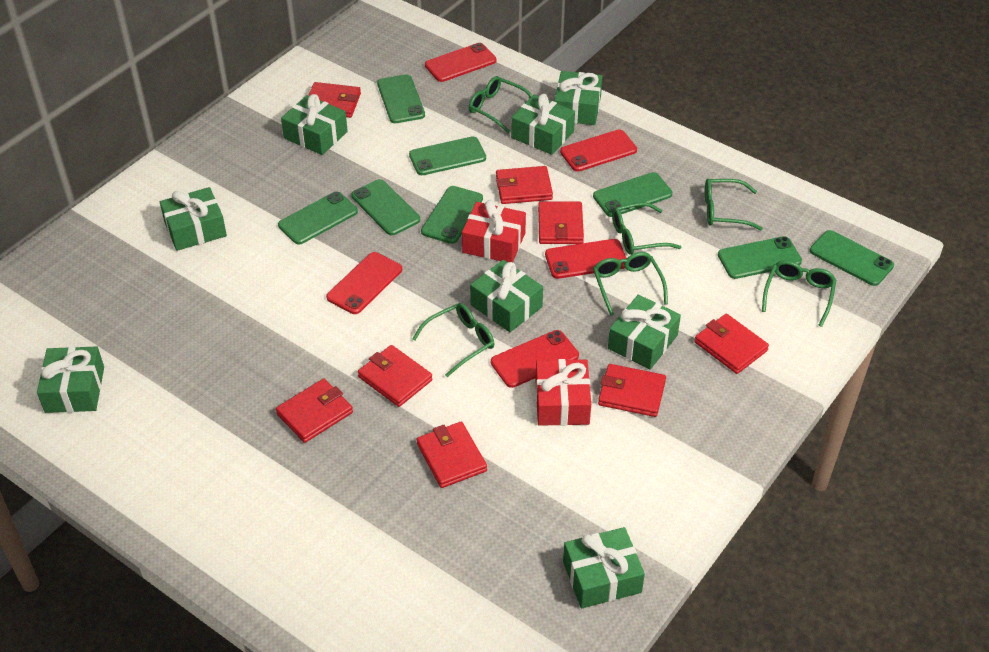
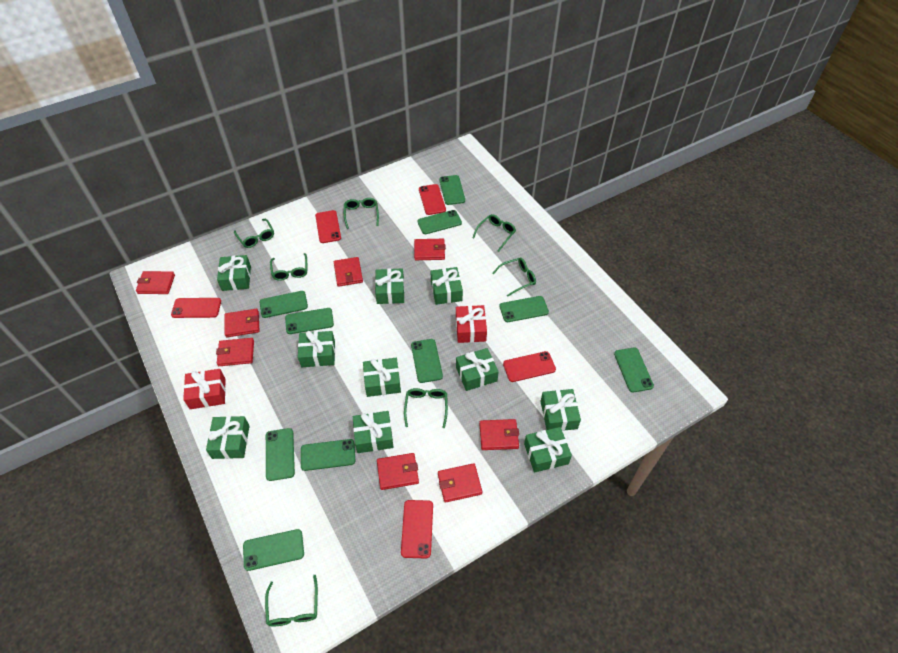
green gift: 8 -> 10
green glasses: 6 -> 7
green phone: 8 -> 10

